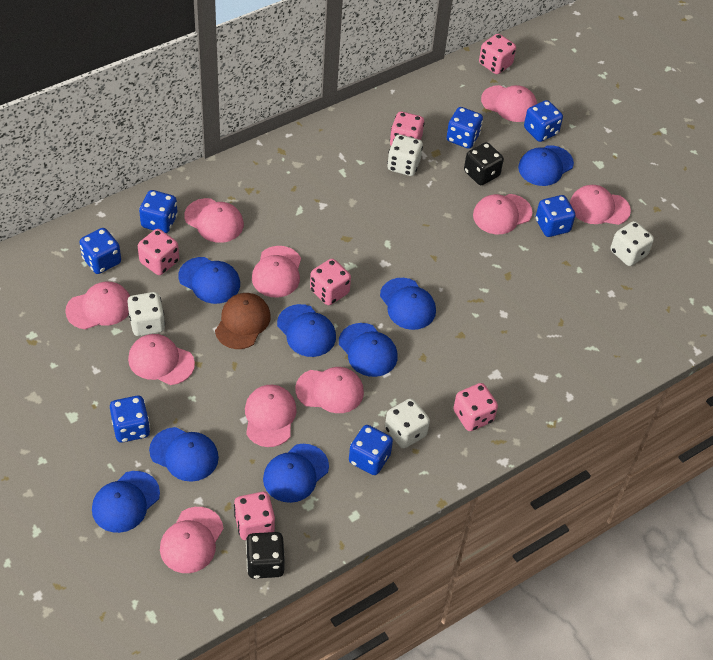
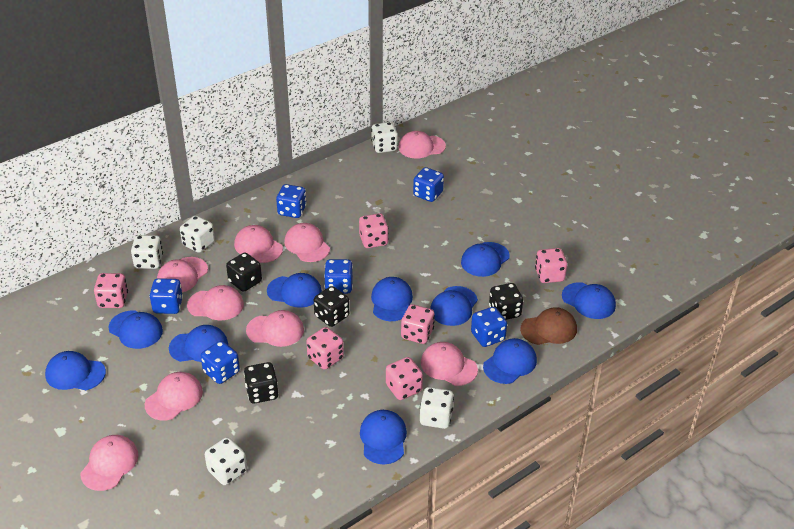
black dice: 2 -> 4
blue cap: 8 -> 10
blue dice: 7 -> 6
pink cap: 10 -> 9
white dice: 4 -> 5

